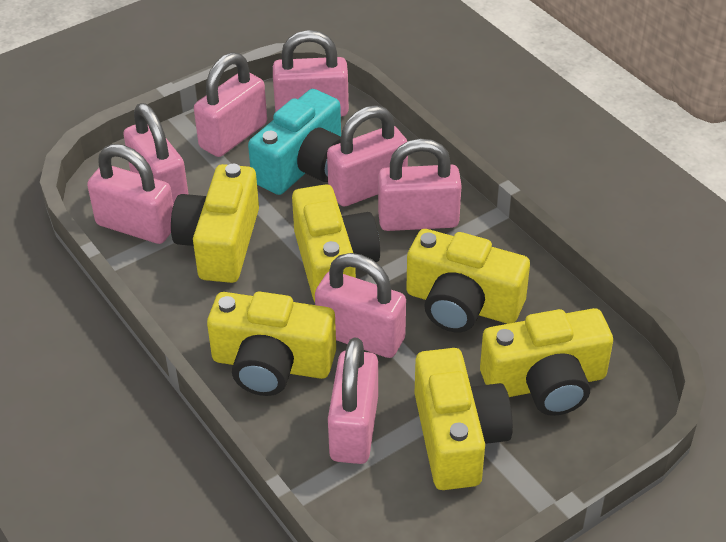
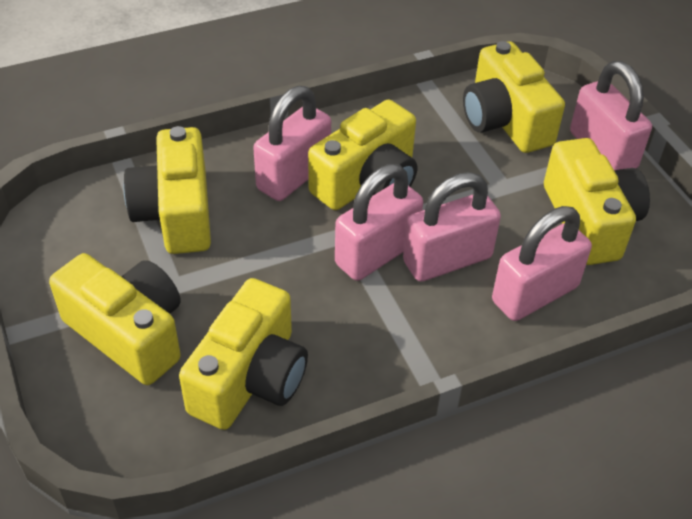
pink padlock: 8 -> 5
turquoise camera: 1 -> 0

